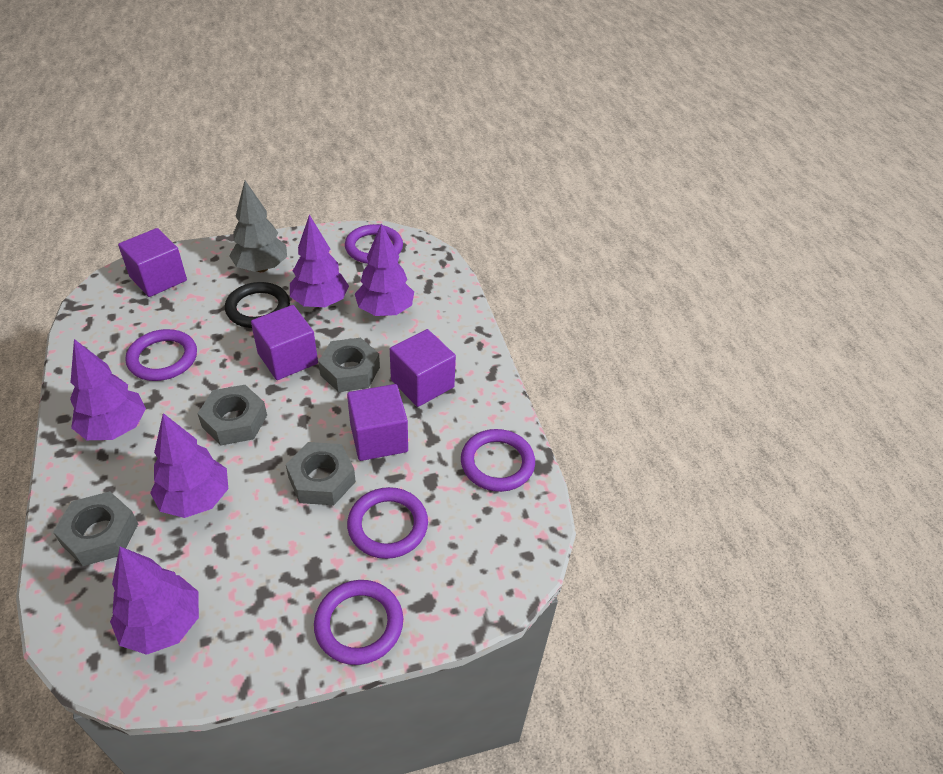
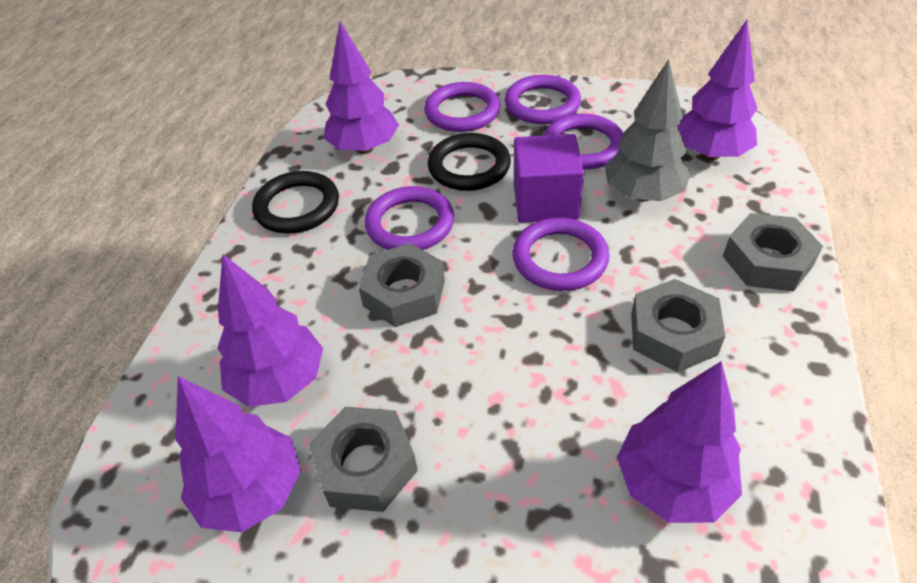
black ring: 1 -> 2
purple cube: 4 -> 1

